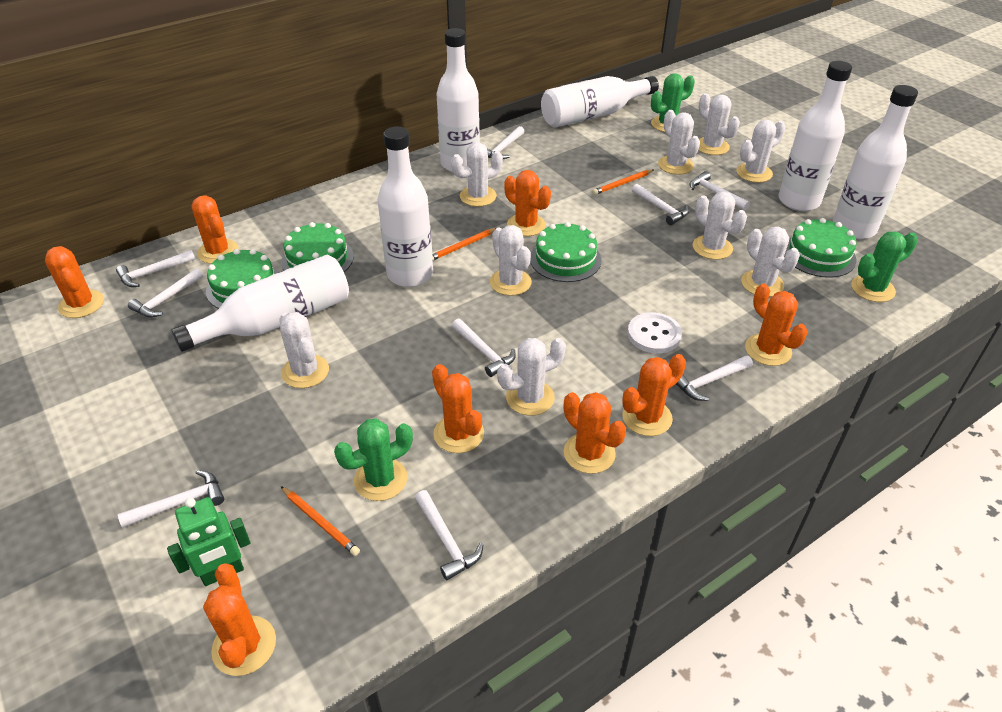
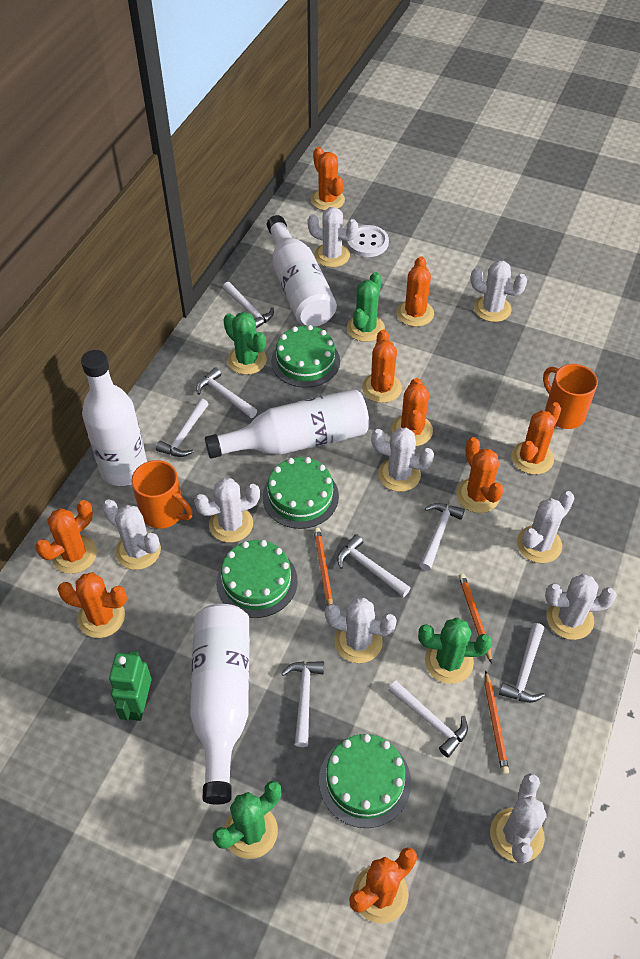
green cactus: 3 -> 4
orange cactus: 8 -> 9
orange mug: 0 -> 2
white bottle: 6 -> 4
white hammer: 9 -> 8

